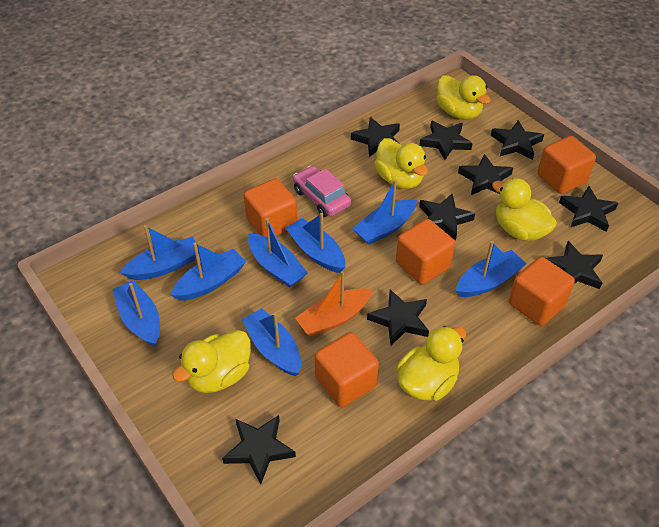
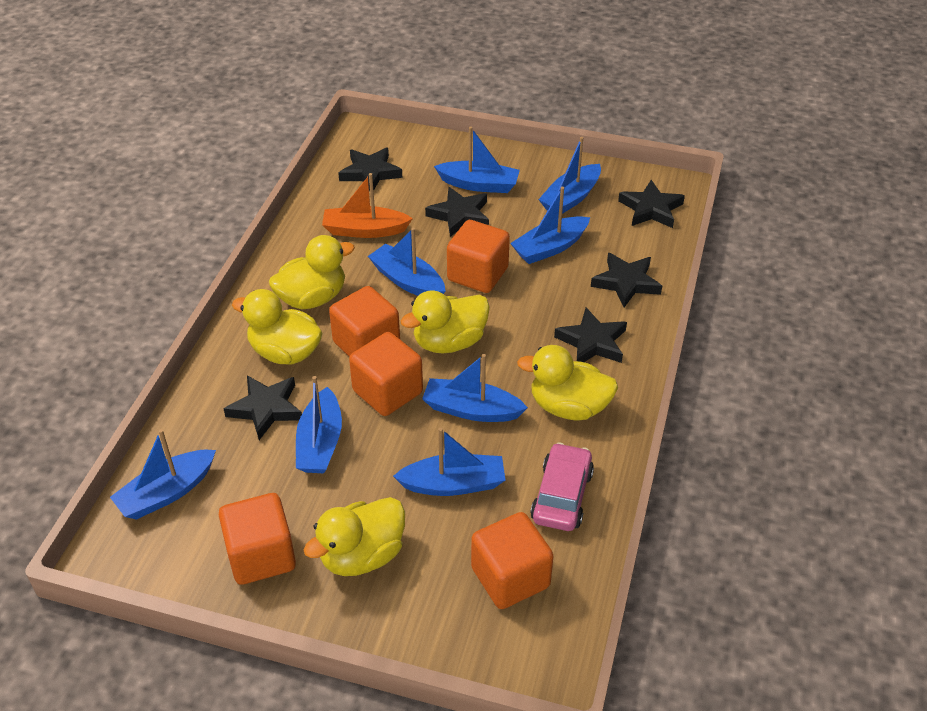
black star: 9 -> 6

